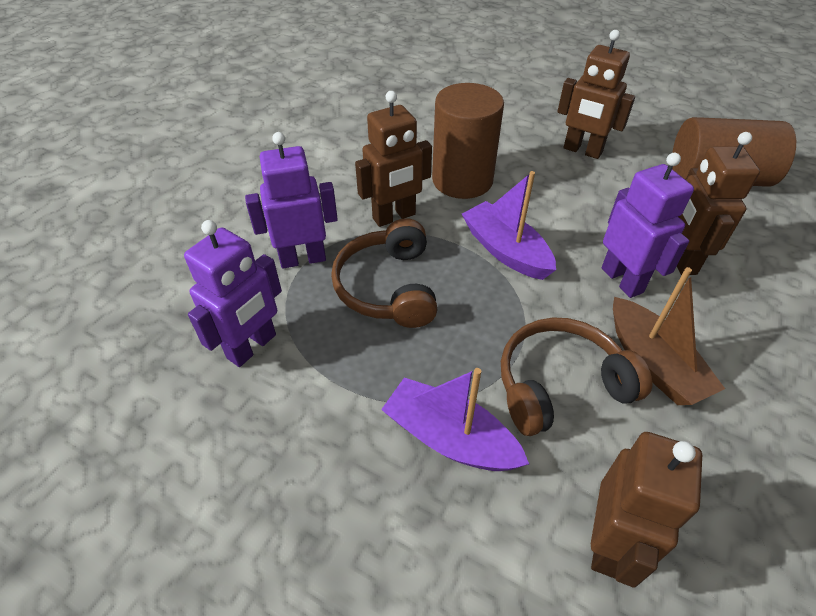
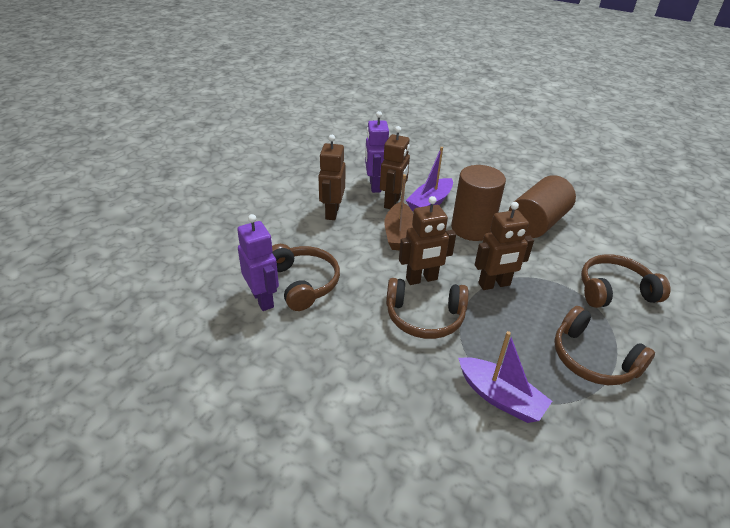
brown headphones: 2 -> 4
purple robot: 3 -> 2

